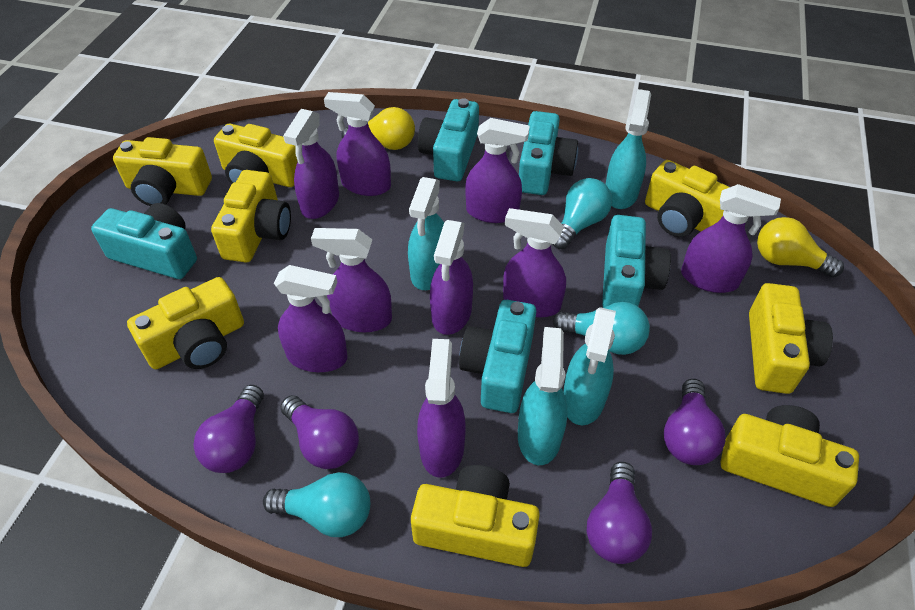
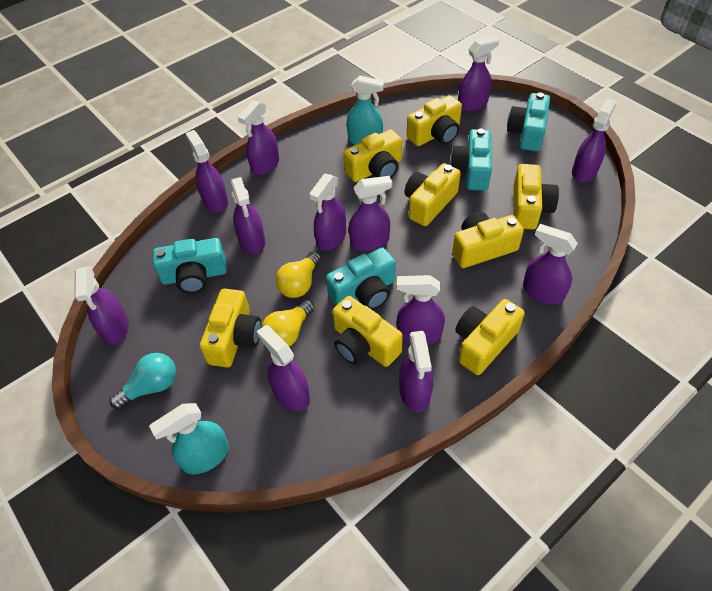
purple light bulb: 4 -> 0
purple spray bottle: 9 -> 12
turquoise camera: 5 -> 4
turquoise light bulb: 3 -> 1
turquoise spray bottle: 4 -> 2

